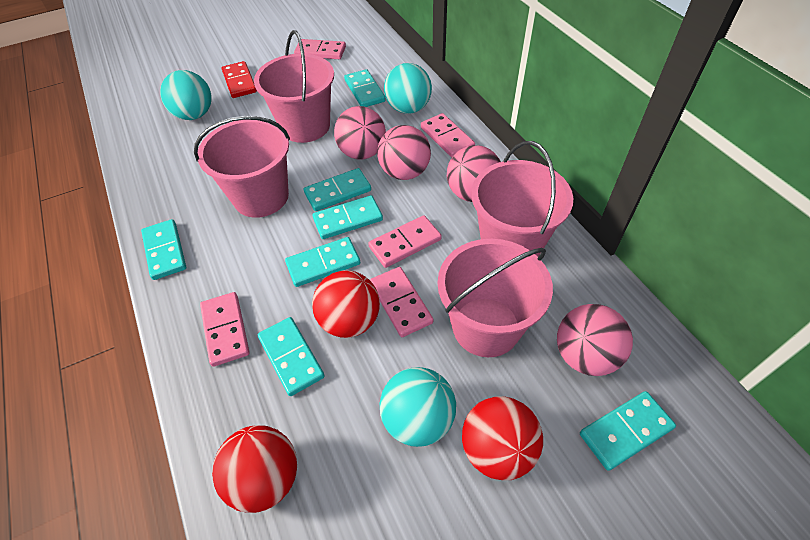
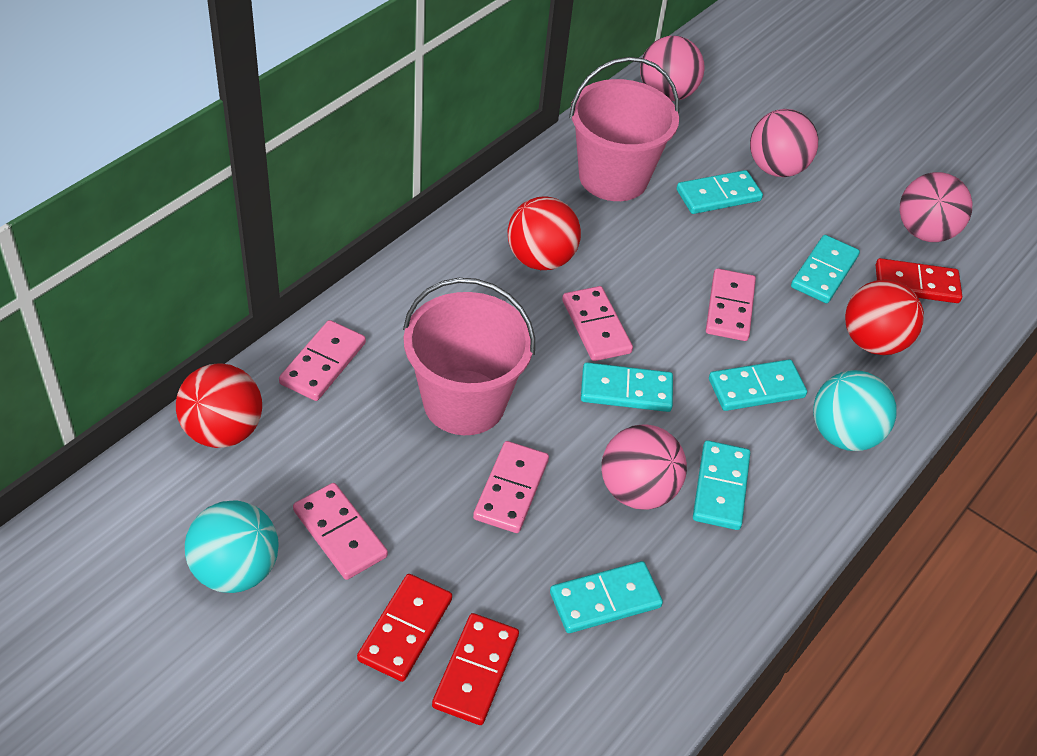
pink bucket: 4 -> 2
red domino: 1 -> 3
turquoise ball: 3 -> 2
turquoise domino: 7 -> 6

